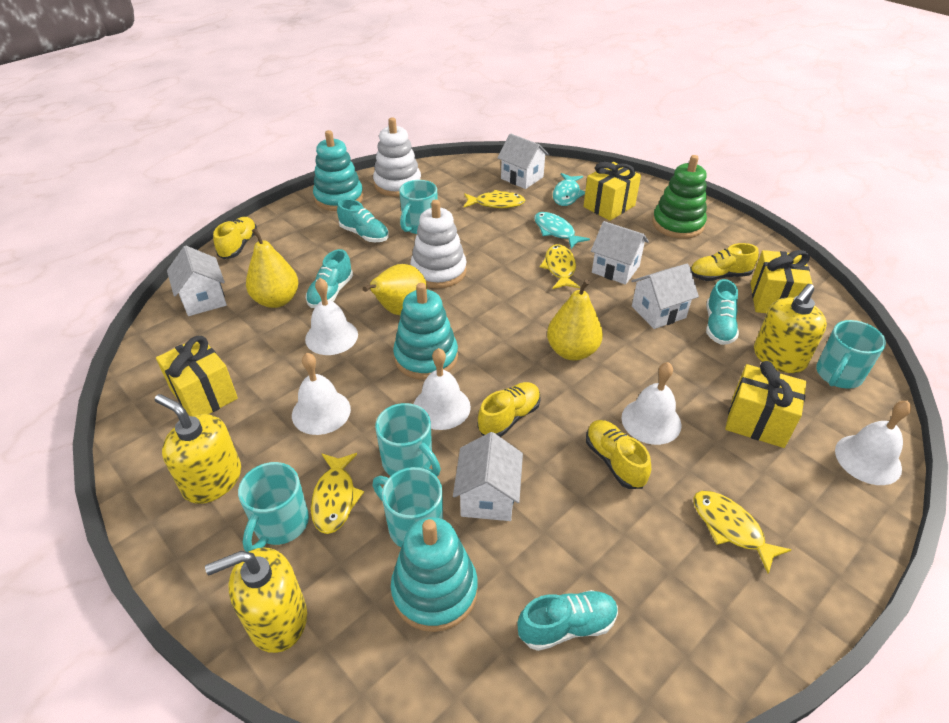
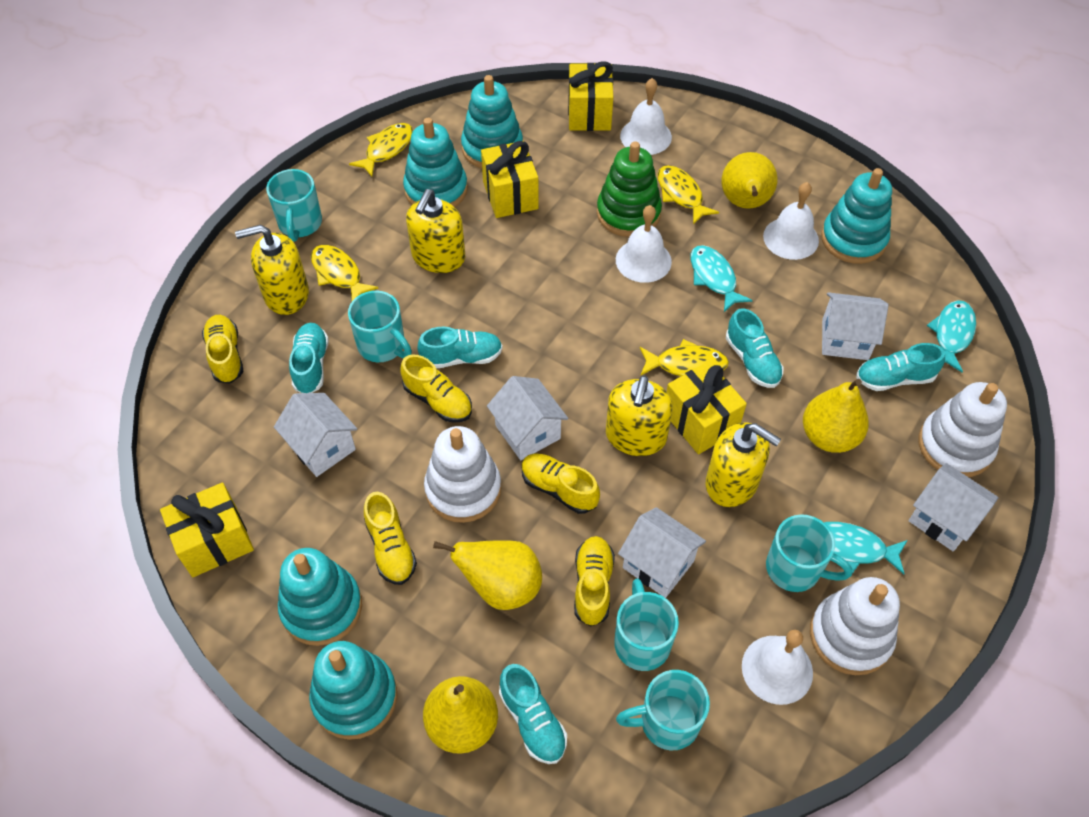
turquoise fish: 2 -> 3
turquoise shoe: 4 -> 5
turquoise stacking toy: 3 -> 5
white bell: 5 -> 4
white stacking toy: 2 -> 3
yellow pear: 3 -> 4
yellow shoe: 4 -> 5
yellow soap dispenser: 3 -> 4

